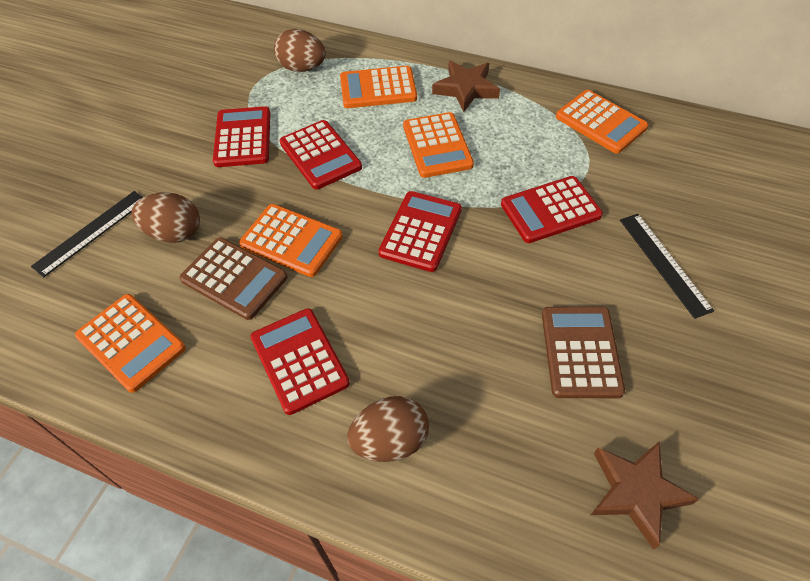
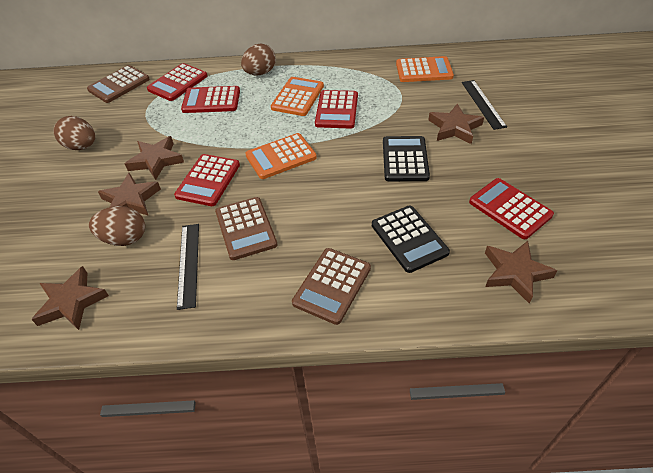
black calculator: 0 -> 2
brown calculator: 2 -> 3
brown star: 2 -> 5
orange calculator: 5 -> 3

